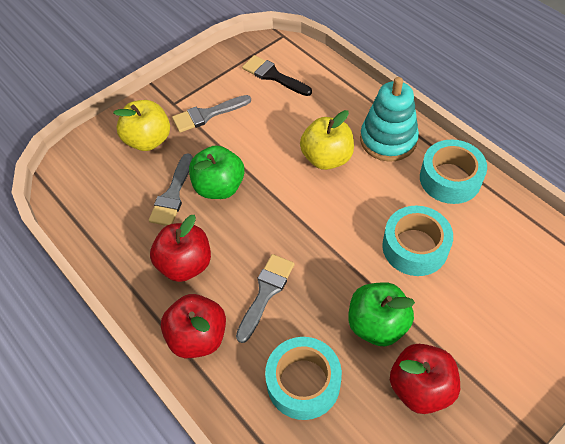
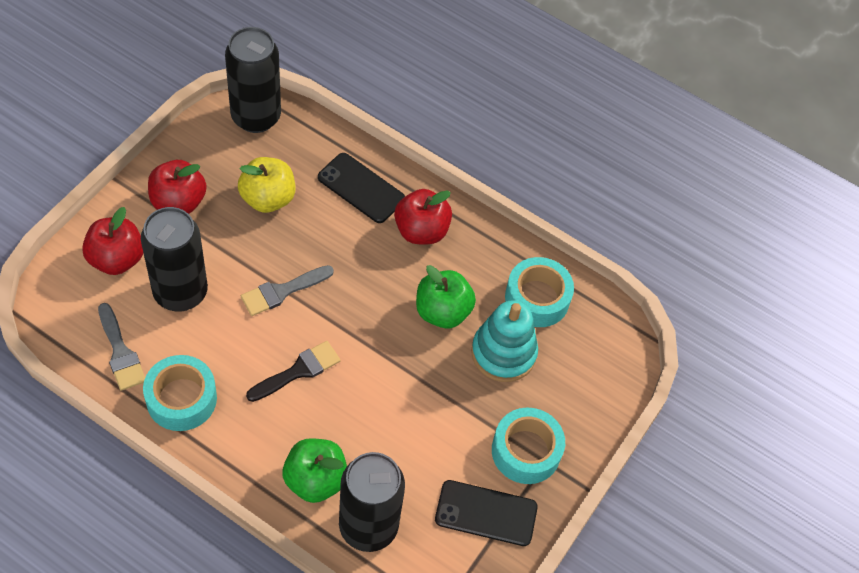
black can: 0 -> 3
black phone: 0 -> 2
grey brush: 3 -> 2
yellow apple: 2 -> 1

